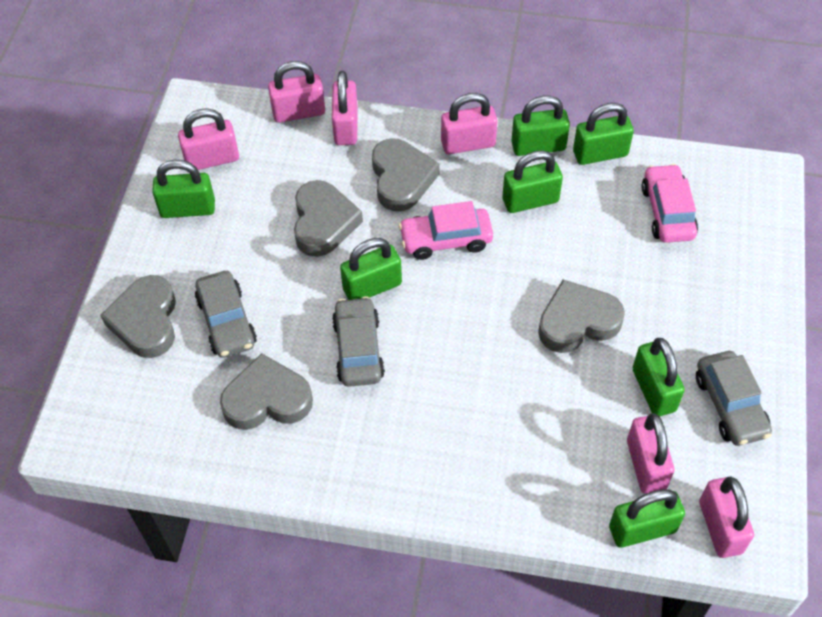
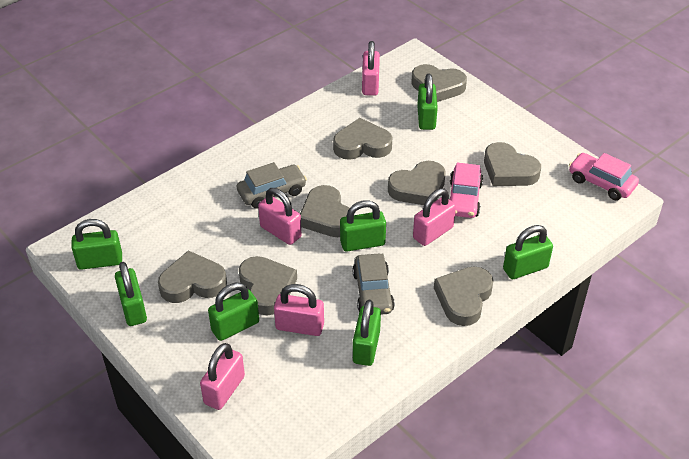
grey car: 3 -> 2
grey heart: 5 -> 8
pink padlock: 6 -> 5

